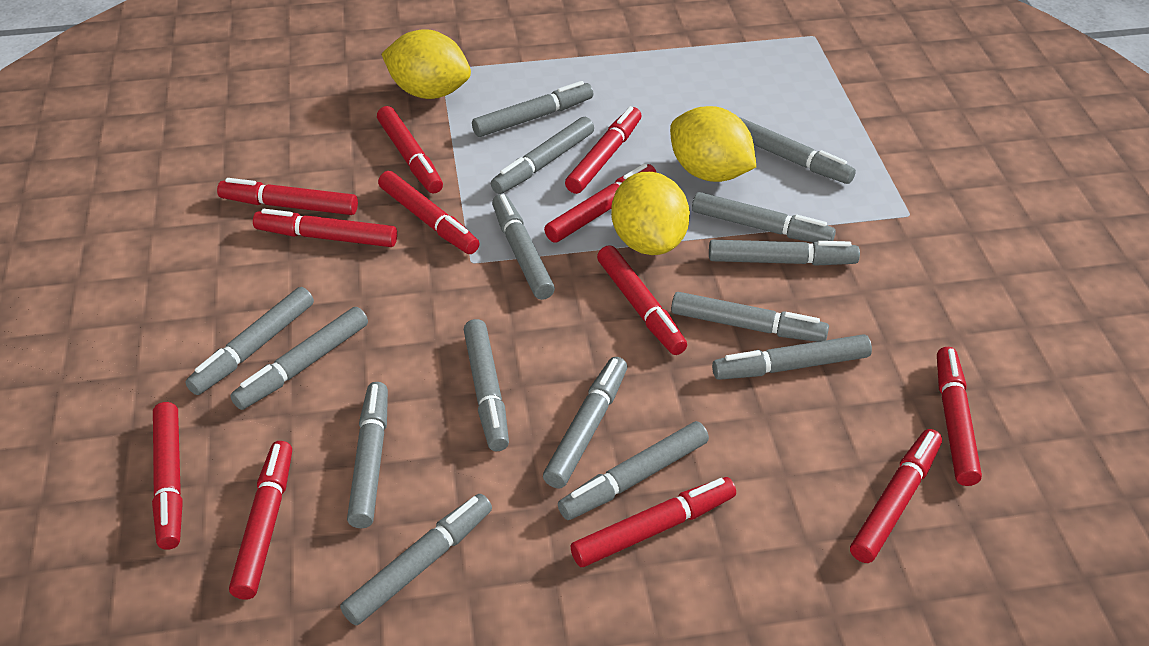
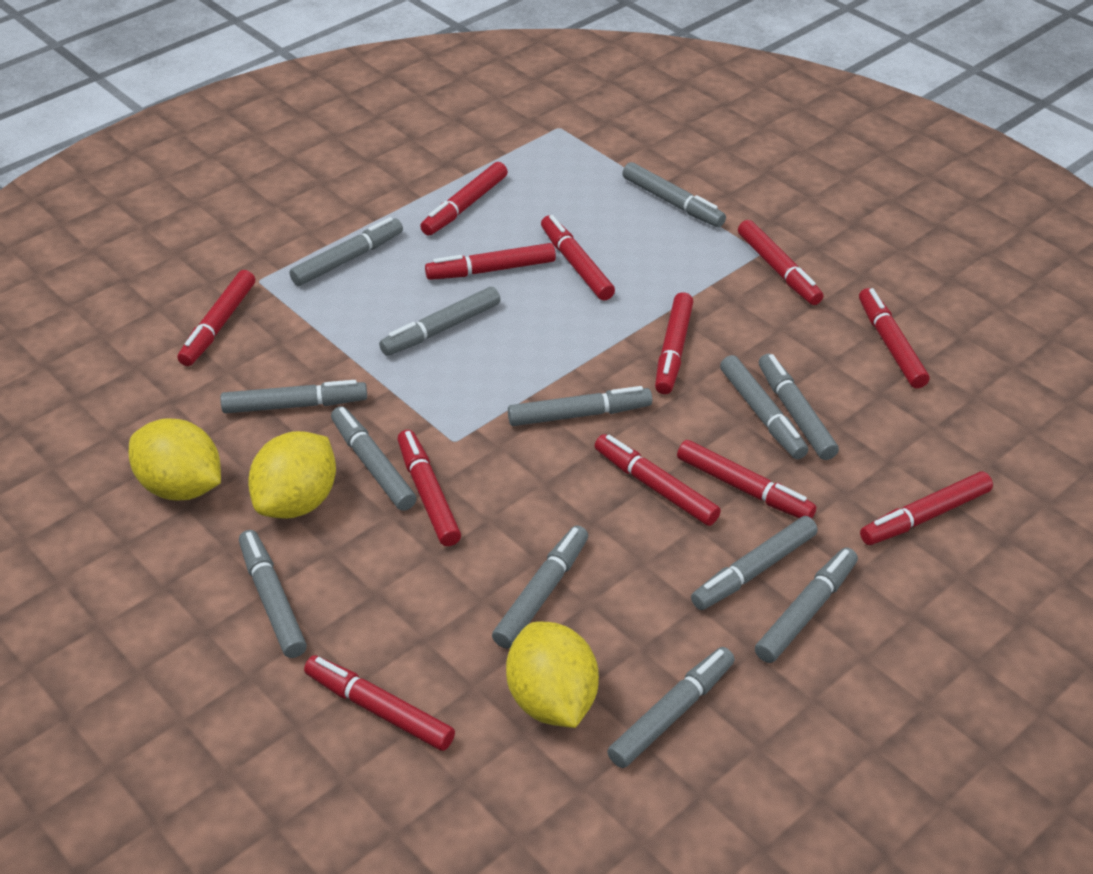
grey marker: 15 -> 13

